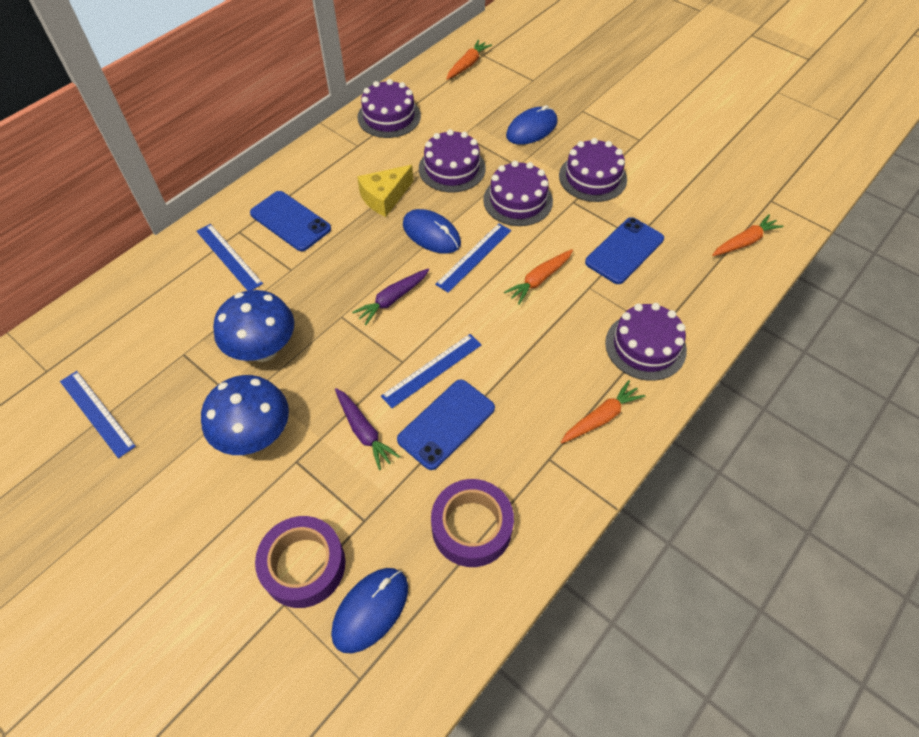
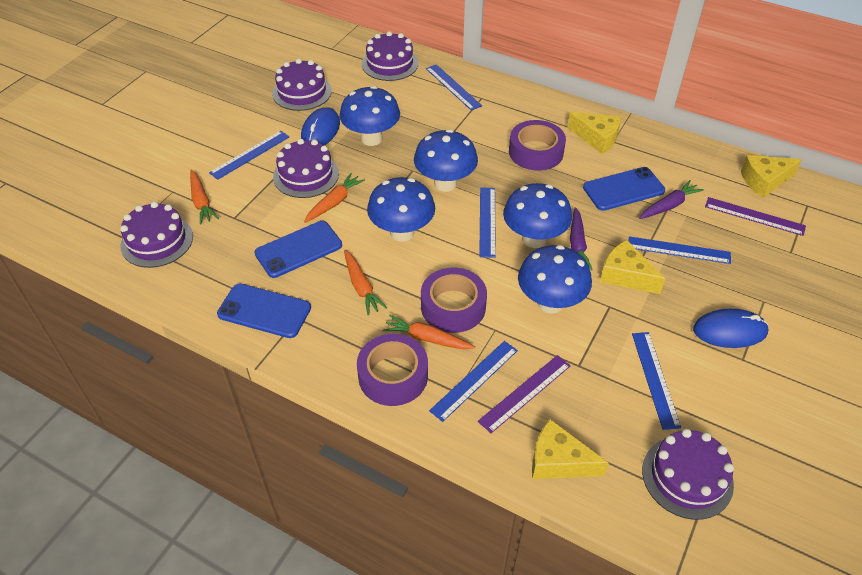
blue mouse: 3 -> 2
blue mushroom: 2 -> 5
blue ruler: 4 -> 6
purple ruler: 0 -> 2
purple tape: 2 -> 3
yellow cheese: 1 -> 4

